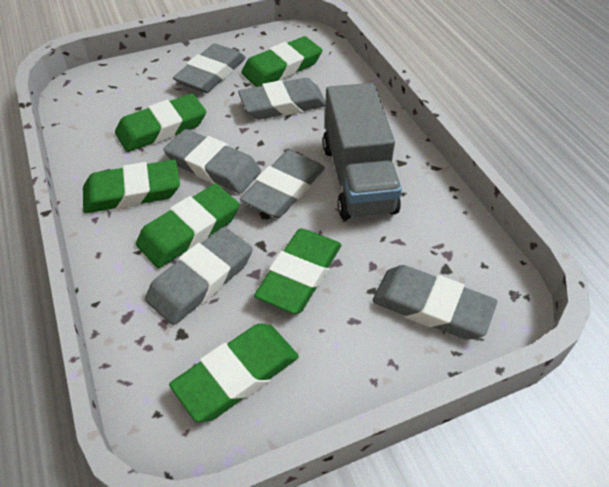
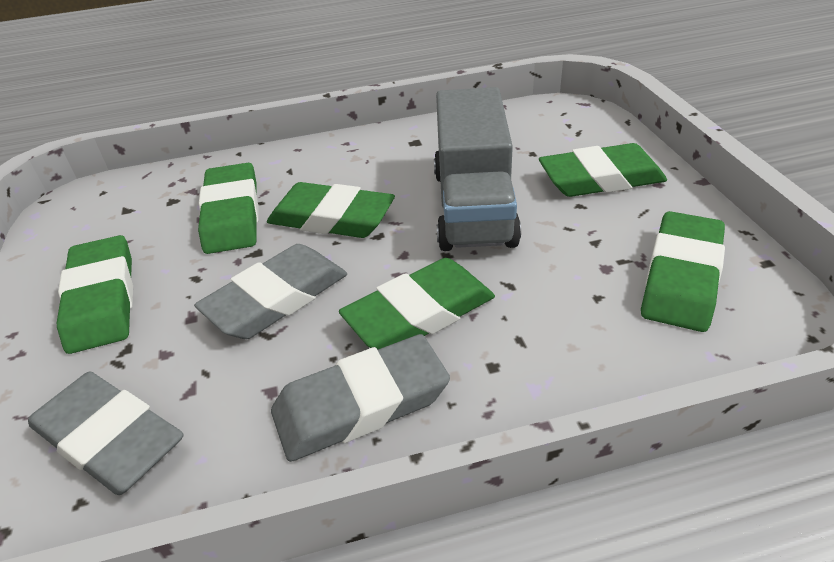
grey eraser: 6 -> 3

